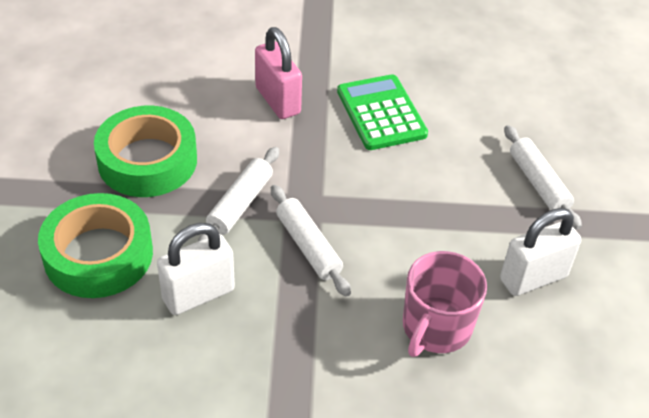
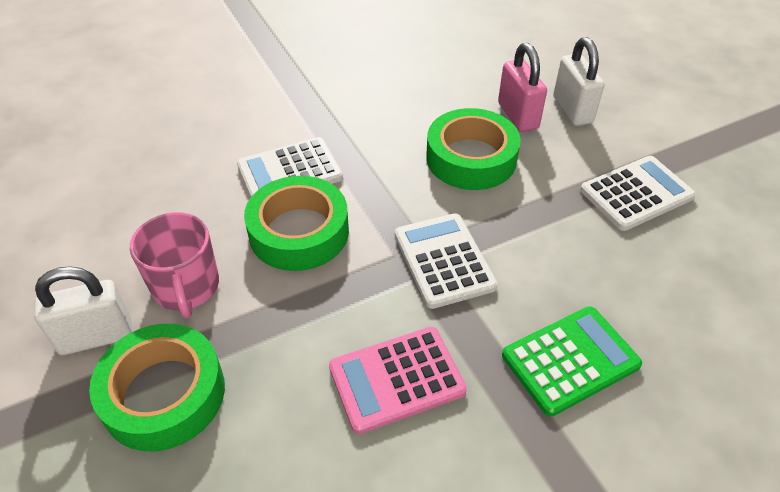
green tape: 2 -> 3
pink calculator: 0 -> 1
white calculator: 0 -> 3
white rolling pin: 3 -> 0

